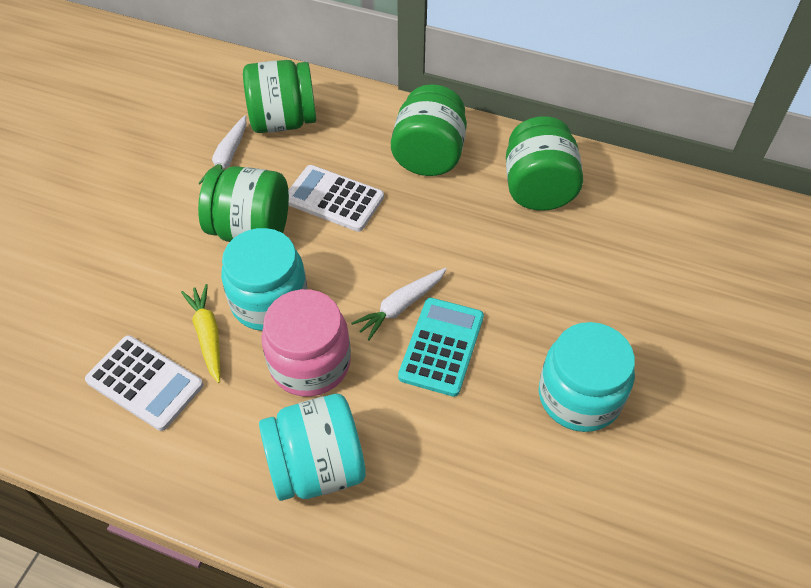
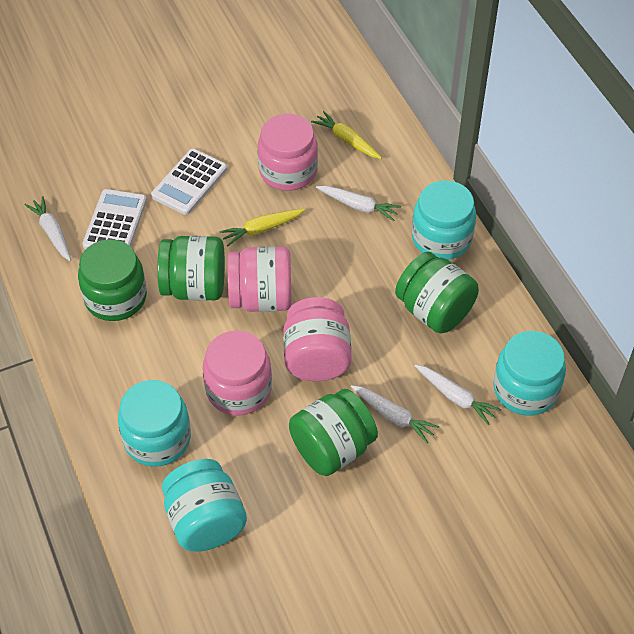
pink jar: 1 -> 4
turquoise calculator: 1 -> 0
turquoise jar: 3 -> 4
white carrot: 2 -> 4
yellow carrot: 1 -> 2

